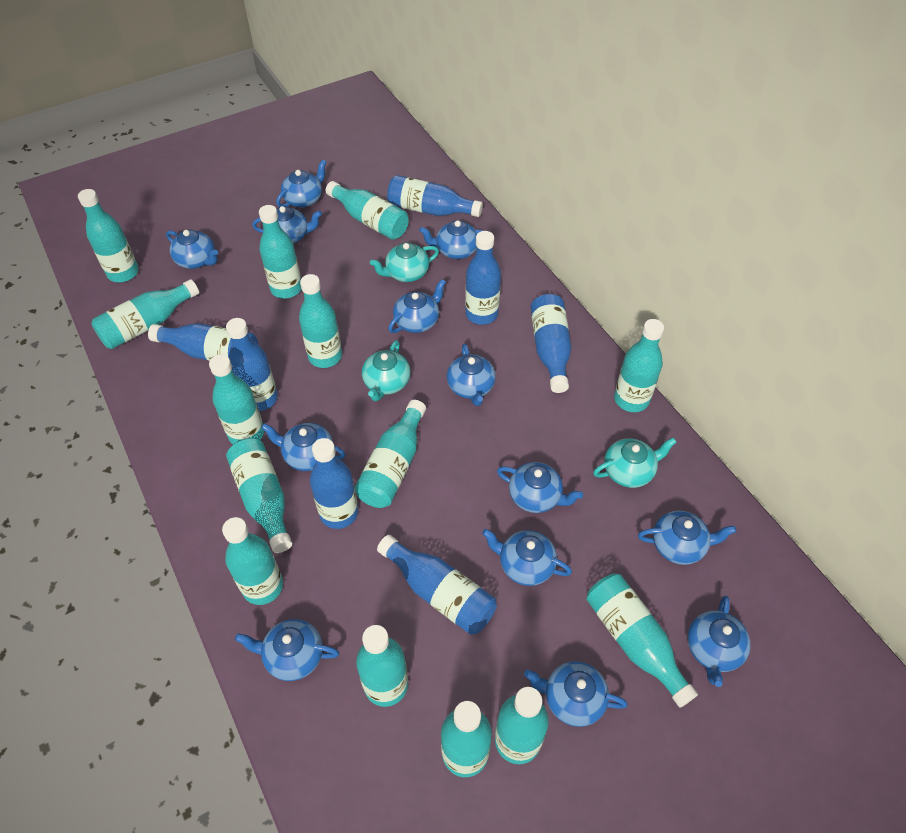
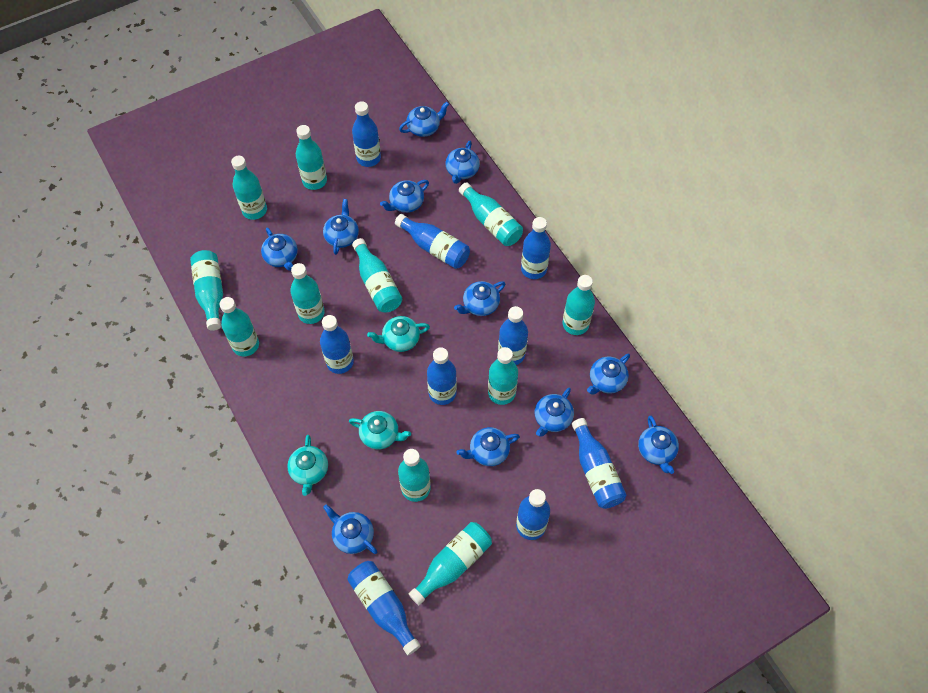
blue bottle: 7 -> 9
blue teapot: 13 -> 11
turquoise bottle: 14 -> 11

